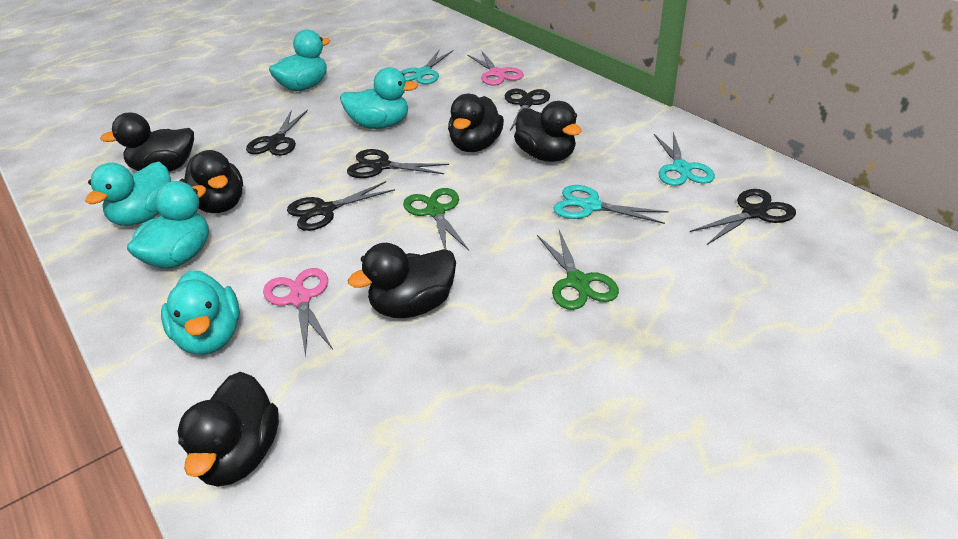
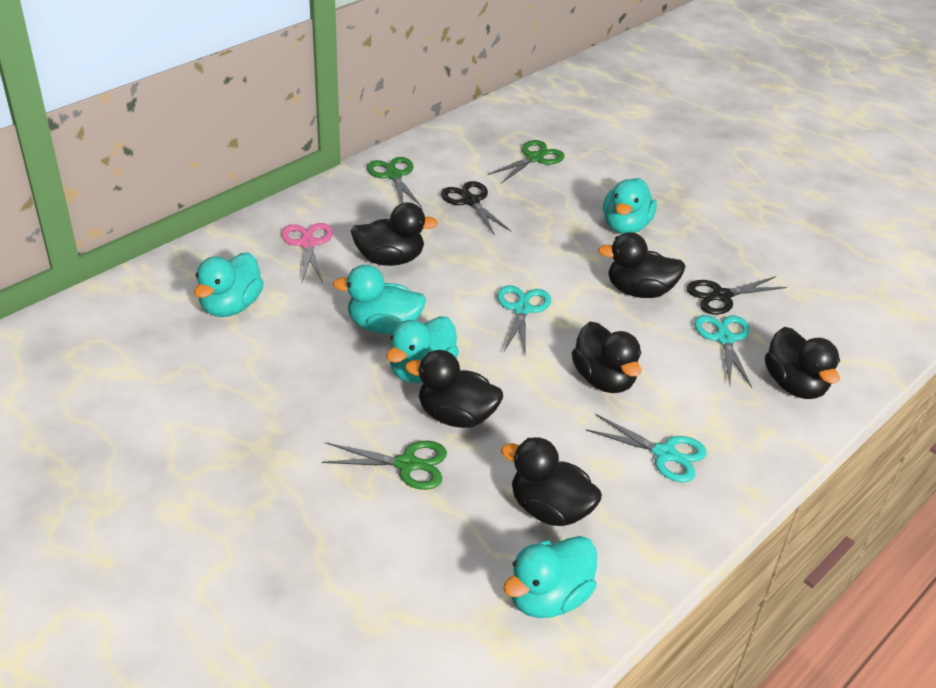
black scissors: 5 -> 2
green scissors: 2 -> 3
pink scissors: 2 -> 1

